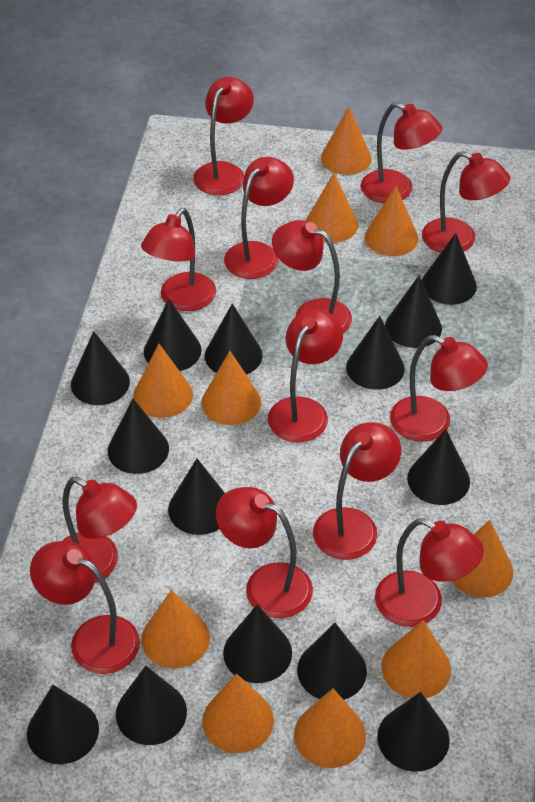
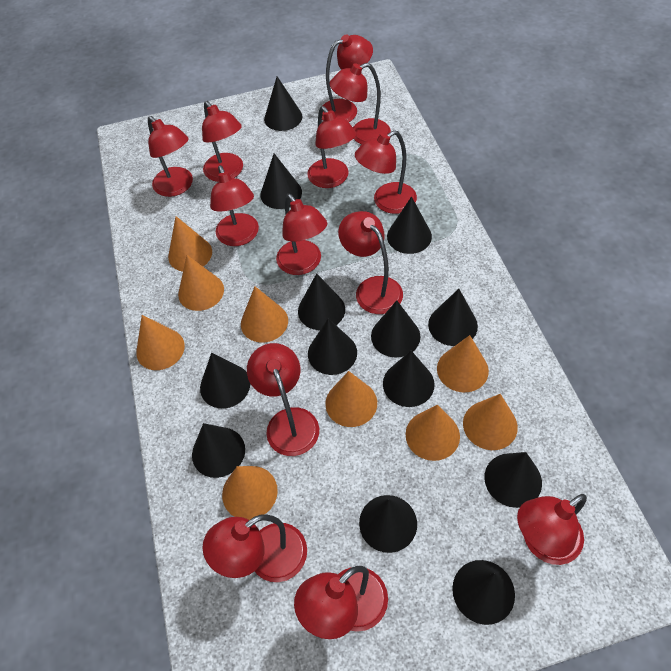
black cone: 14 -> 13
orange cone: 10 -> 9

